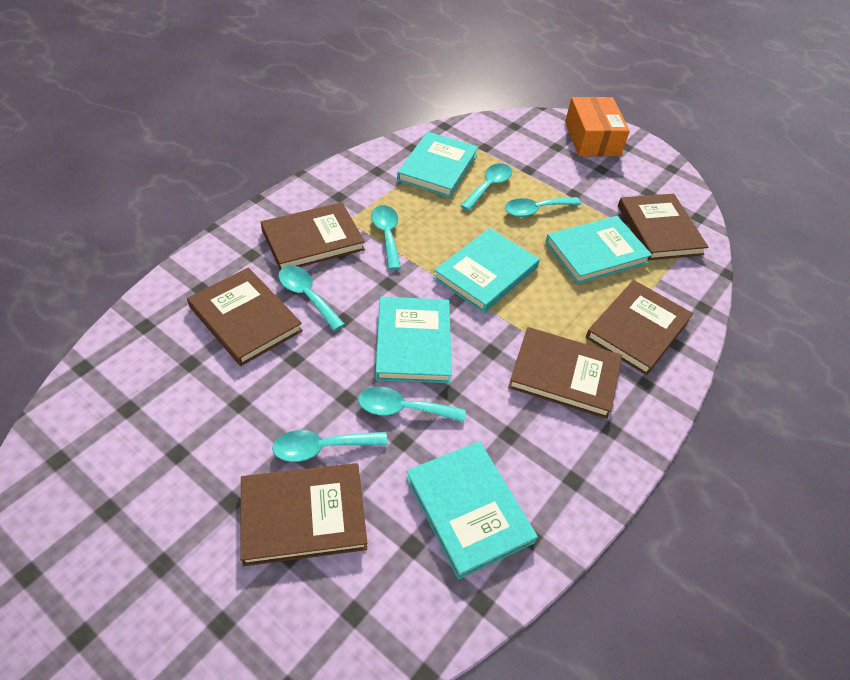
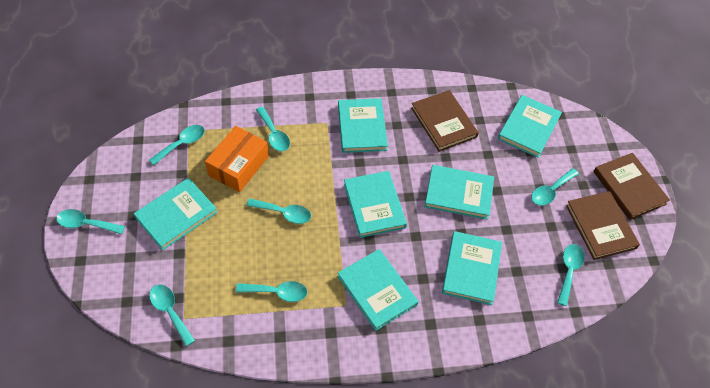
brown book: 6 -> 3
turquoise book: 5 -> 7
turquoise spoon: 6 -> 8

